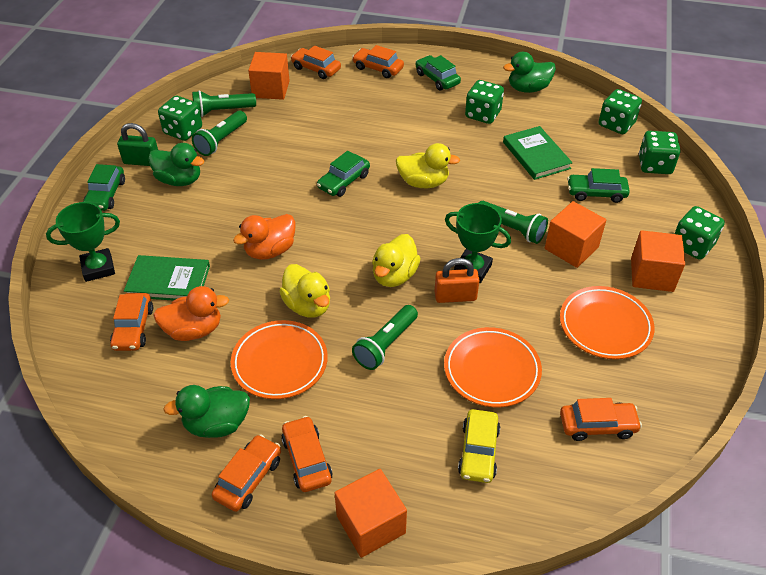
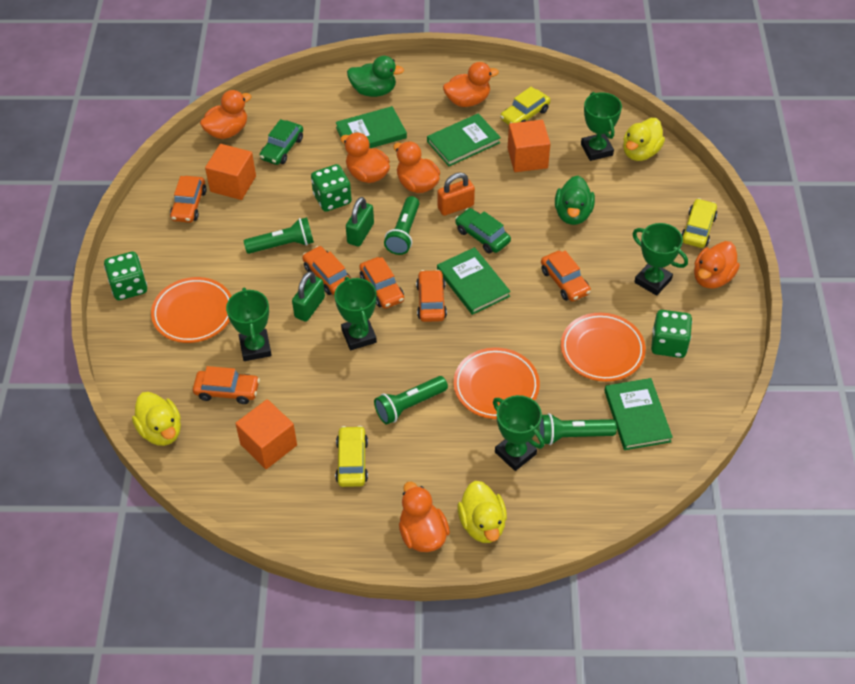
green book: 2 -> 4
green car: 4 -> 2
green dice: 5 -> 3
green duck: 3 -> 2
green padlock: 1 -> 2
green trophy: 2 -> 5
orange cube: 4 -> 3
orange duck: 2 -> 6
yellow car: 1 -> 3

